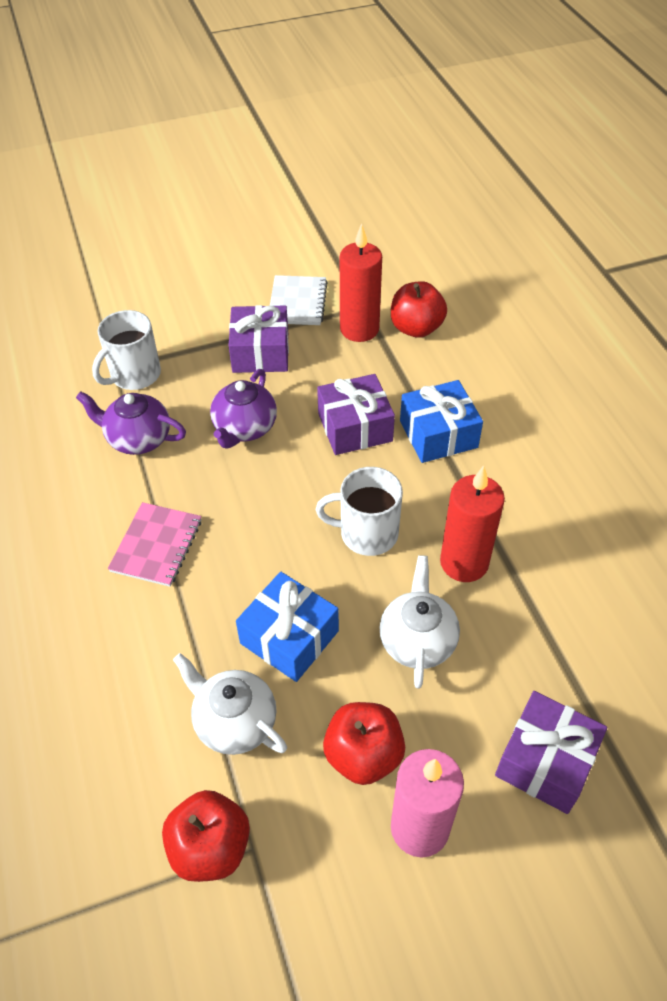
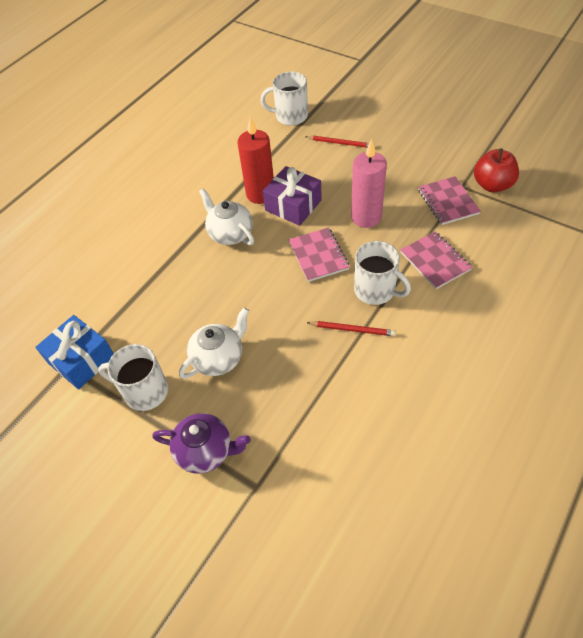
blue gift: 2 -> 1
pink notebook: 1 -> 3
purple gift: 3 -> 1
purple teapot: 2 -> 1
red apple: 3 -> 1
red candle: 2 -> 1
red pencil: 0 -> 2
white mug: 2 -> 3
white notebook: 1 -> 0

